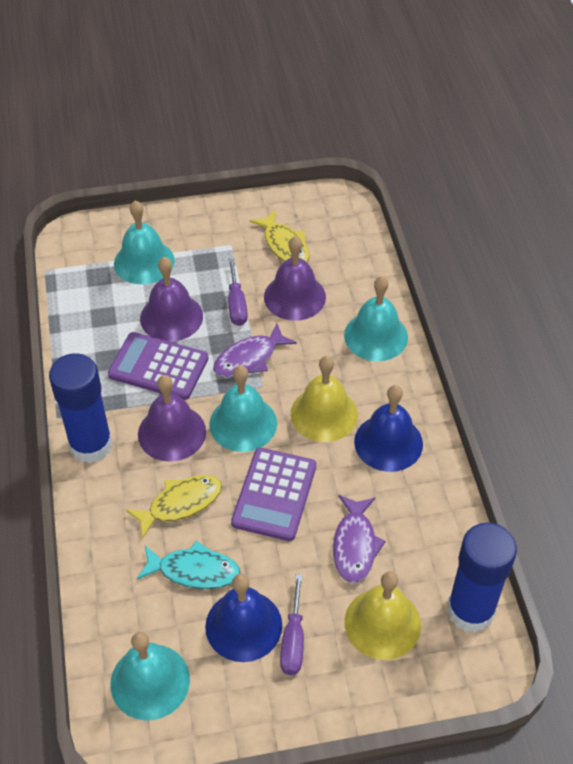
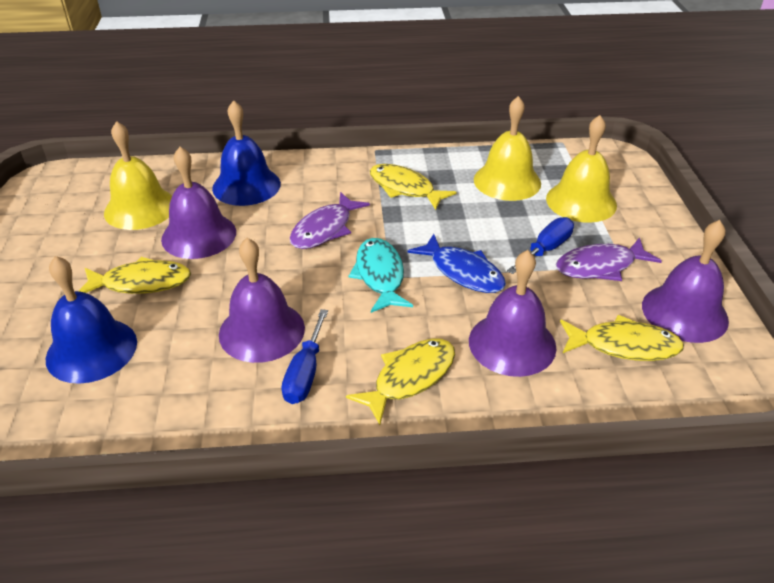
blue fish: 0 -> 1
blue glue stick: 2 -> 0
blue screwdriver: 0 -> 2
purple bell: 3 -> 4
purple calculator: 2 -> 0
purple screwdriver: 2 -> 0
turquoise bell: 4 -> 0
yellow bell: 2 -> 3
yellow fish: 2 -> 4

